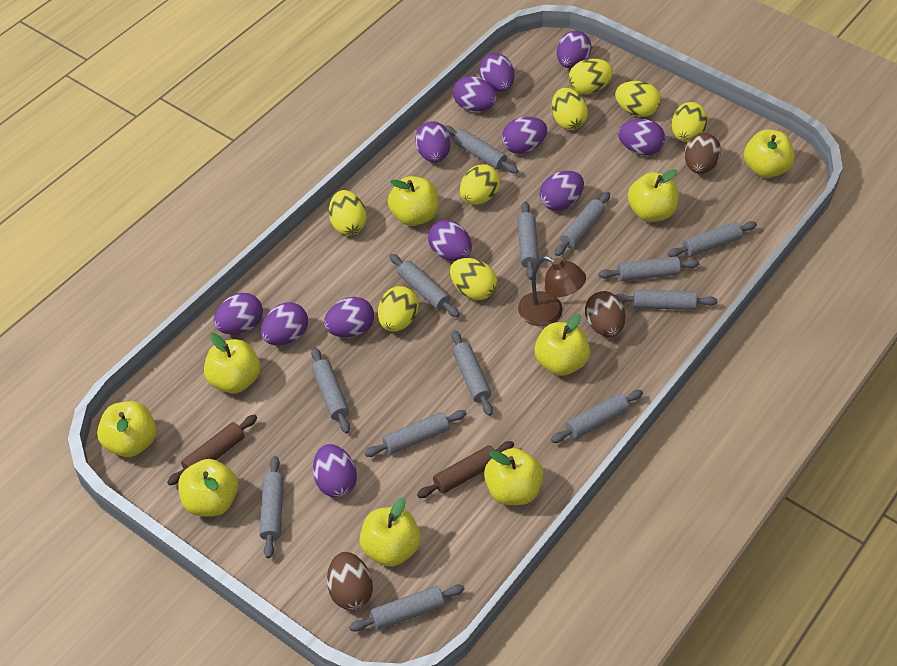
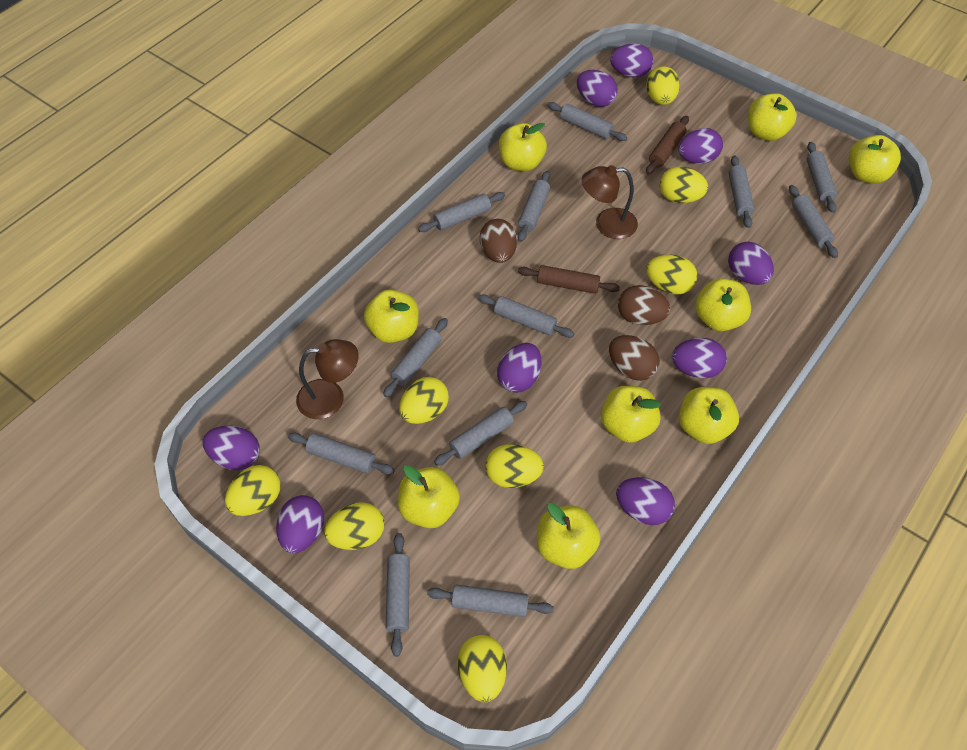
brown lamp: 1 -> 2
grey rolling pin: 13 -> 12
purple egg: 12 -> 9

